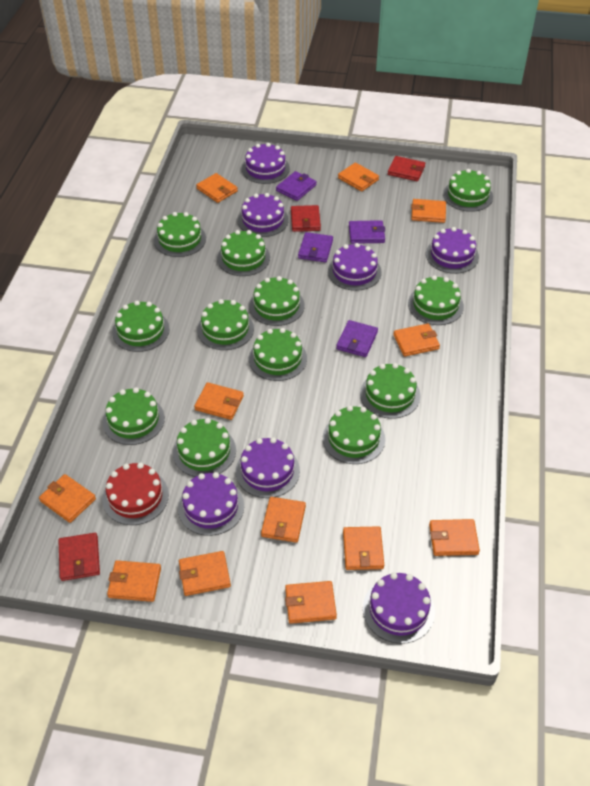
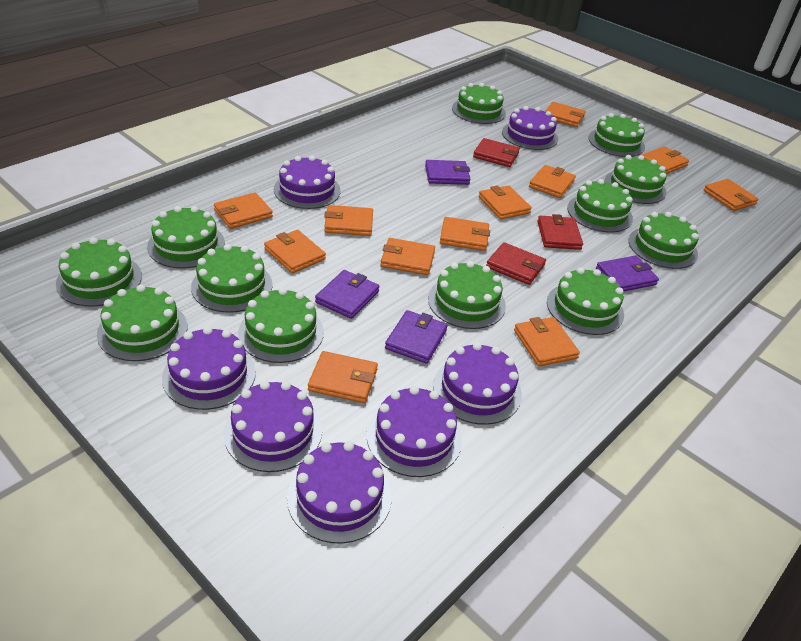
red cake: 1 -> 0

